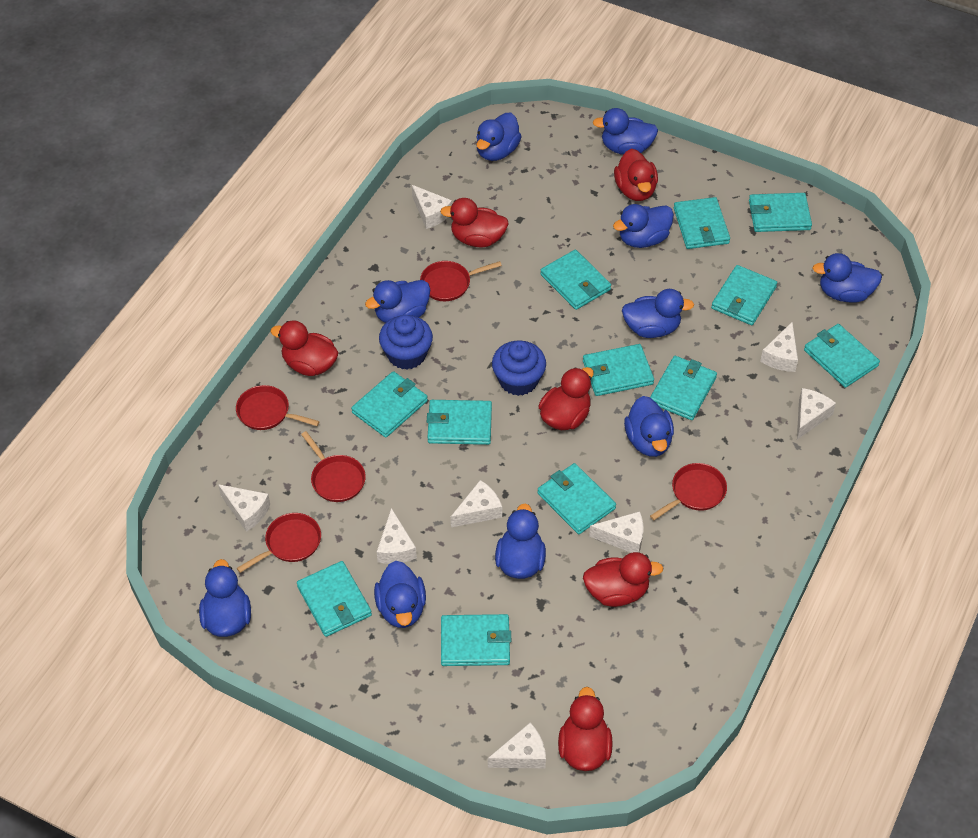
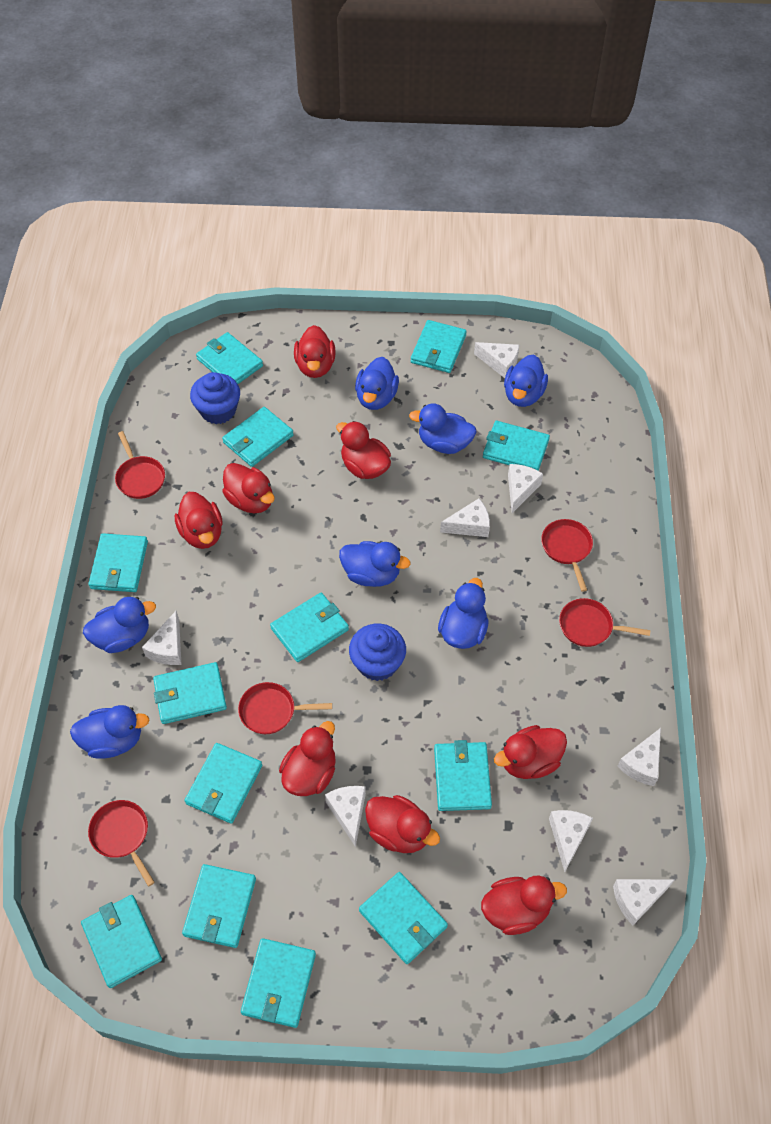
blue duck: 10 -> 7
red duck: 6 -> 8
turquoise wallet: 12 -> 13

